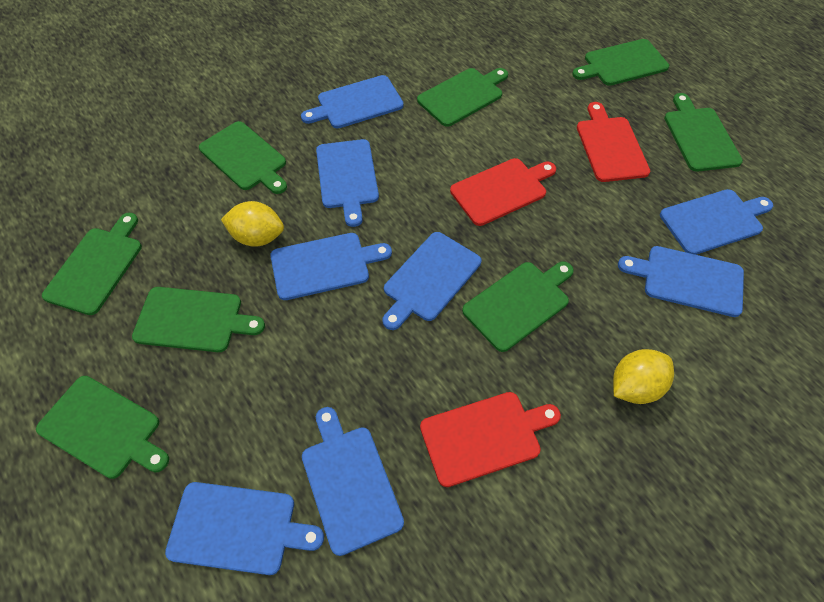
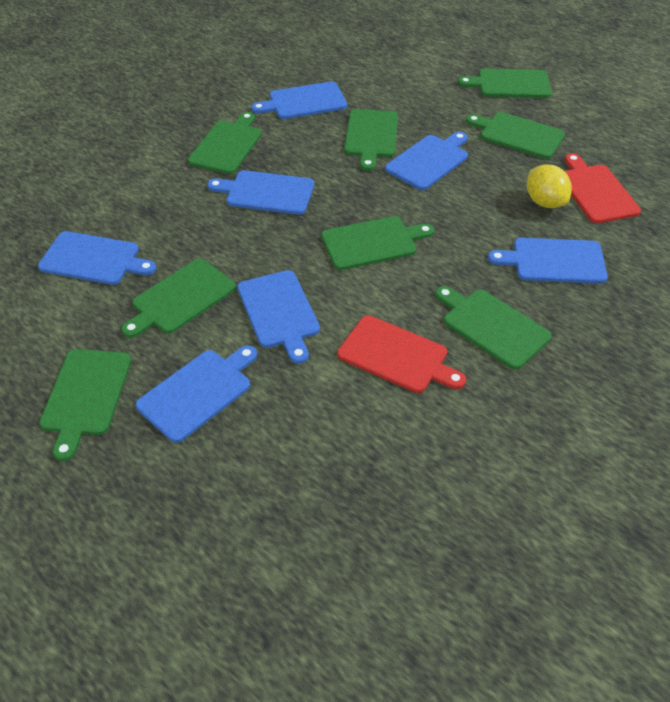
blue cutting board: 8 -> 7
red cutting board: 3 -> 2
yellow lemon: 2 -> 1

